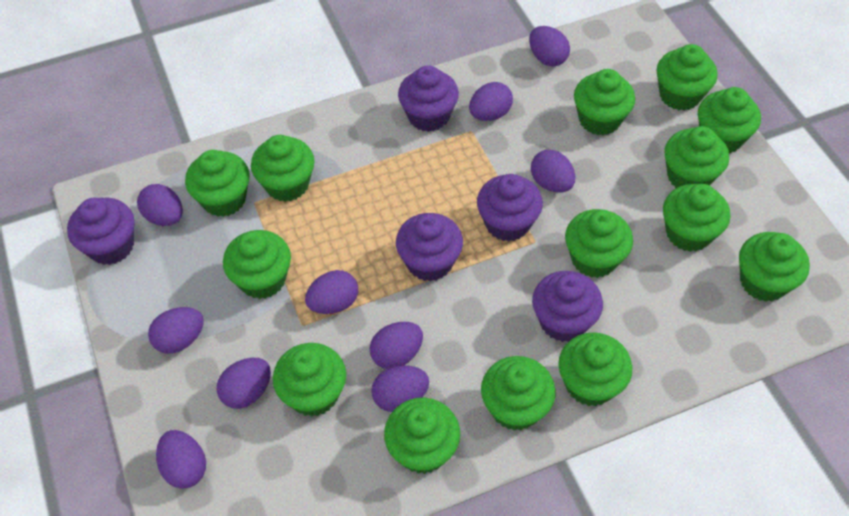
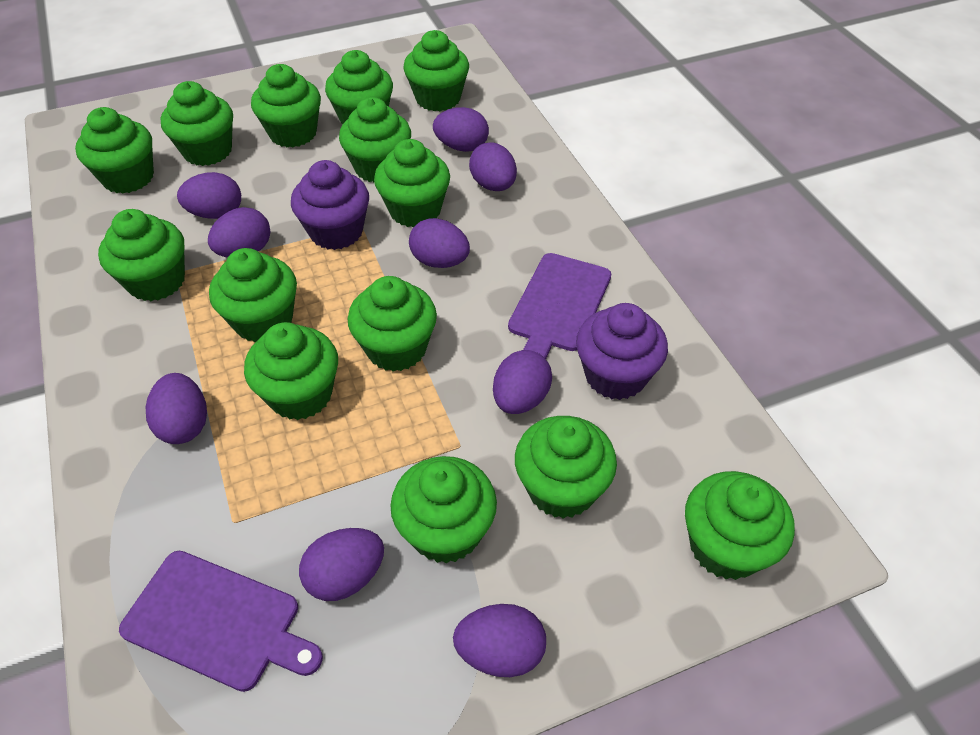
purple cupcake: 5 -> 2
purple cutting board: 0 -> 2
purple egg: 10 -> 9

